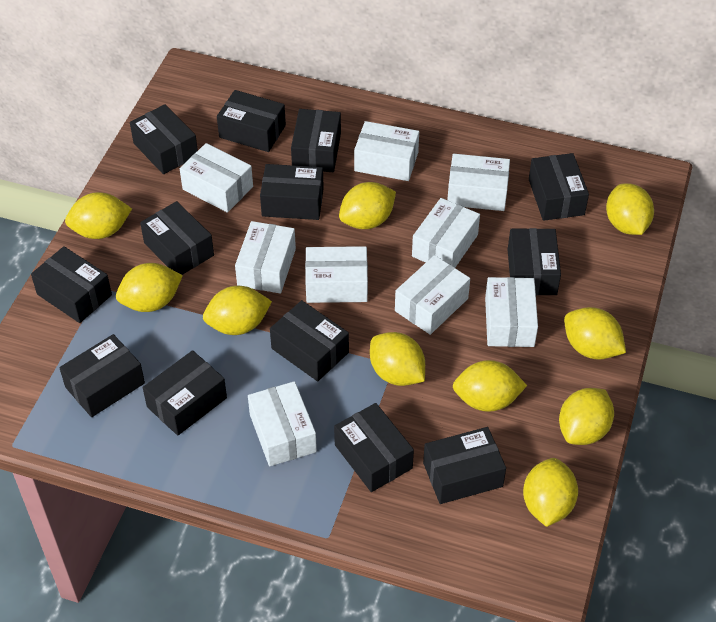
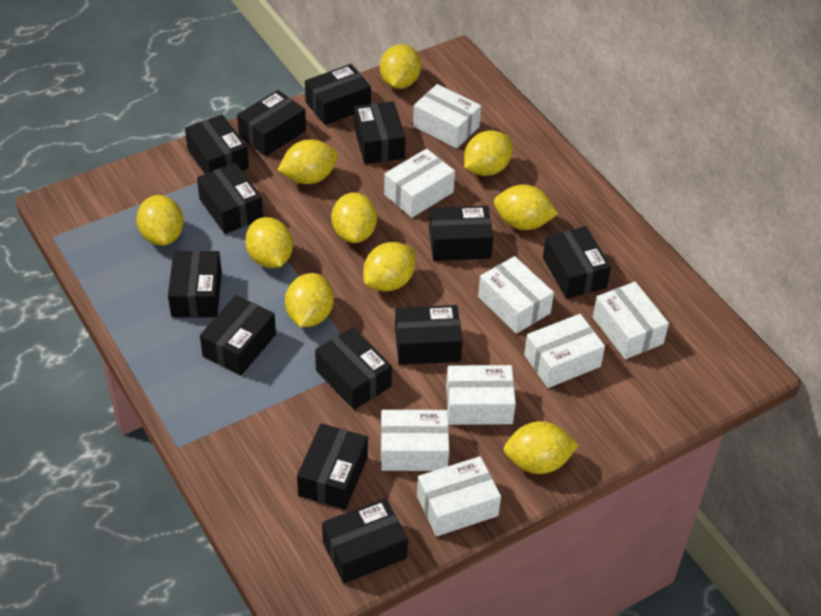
white box: 9 -> 8

